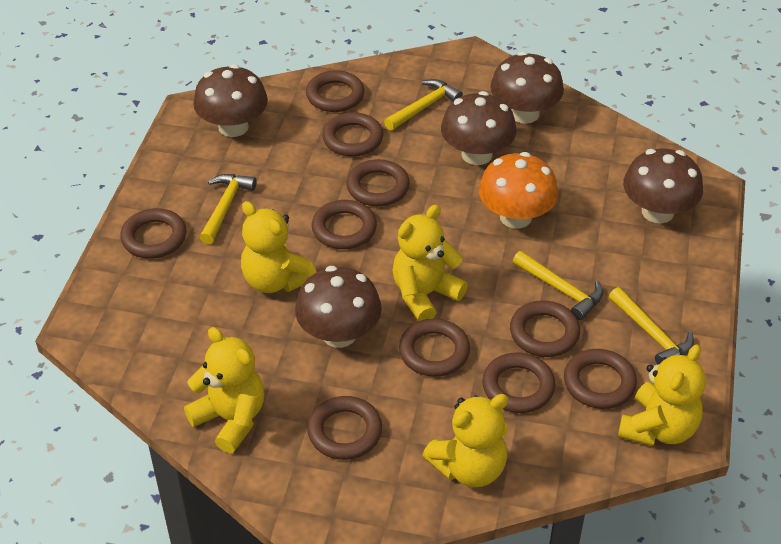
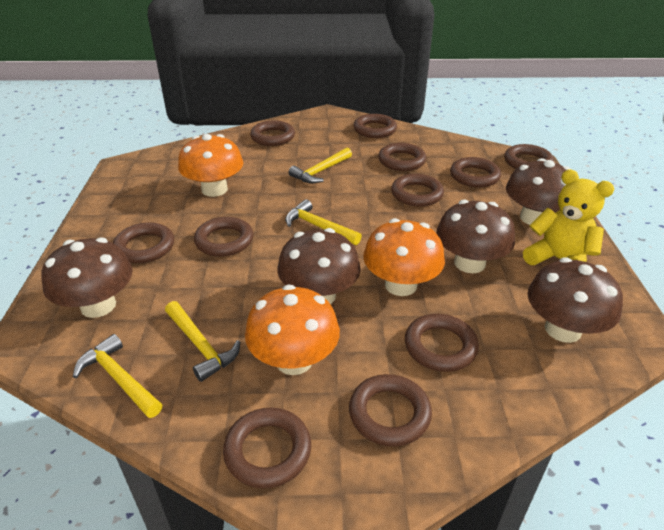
brown ring: 10 -> 11
orange mushroom: 1 -> 3
yellow teddy bear: 5 -> 1

